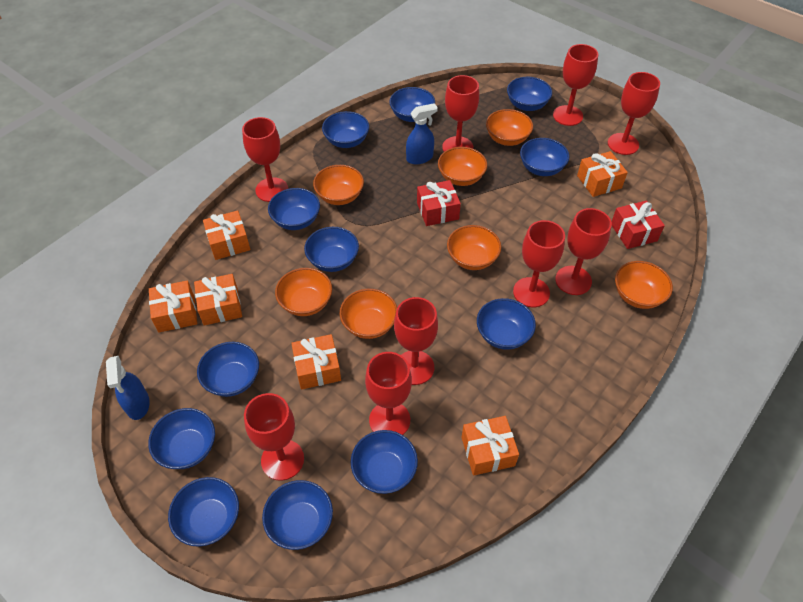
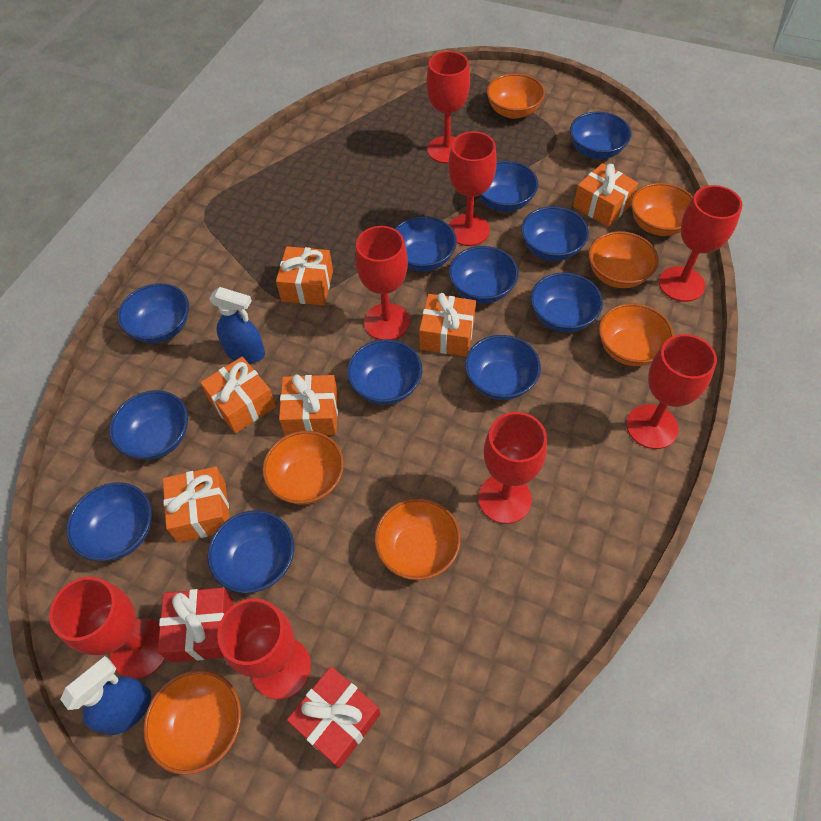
red goblet: 9 -> 8

